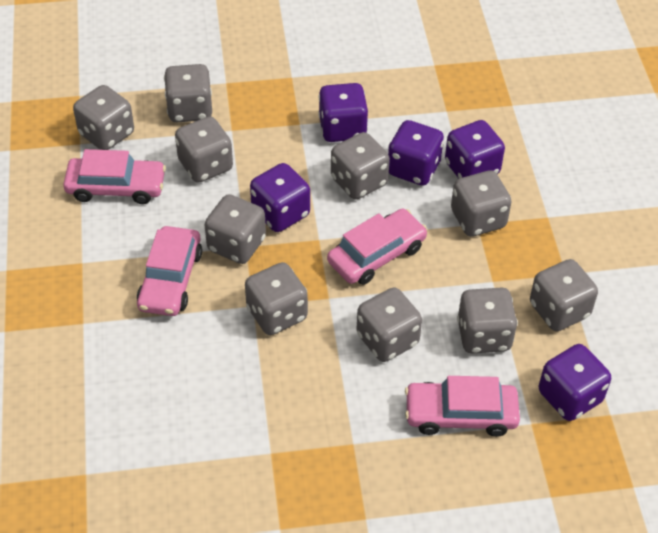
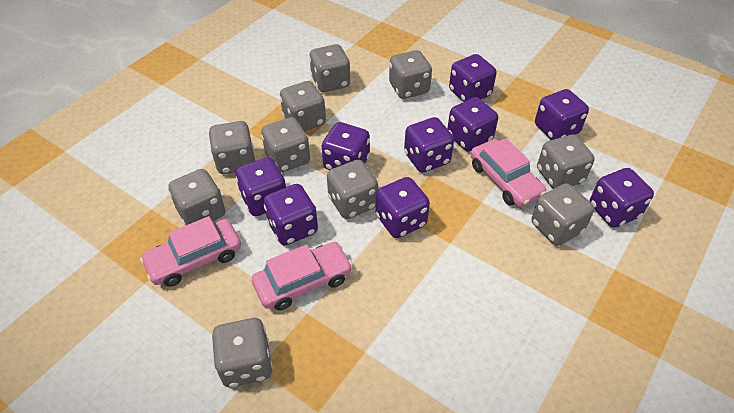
pink car: 4 -> 3
purple dice: 5 -> 9

